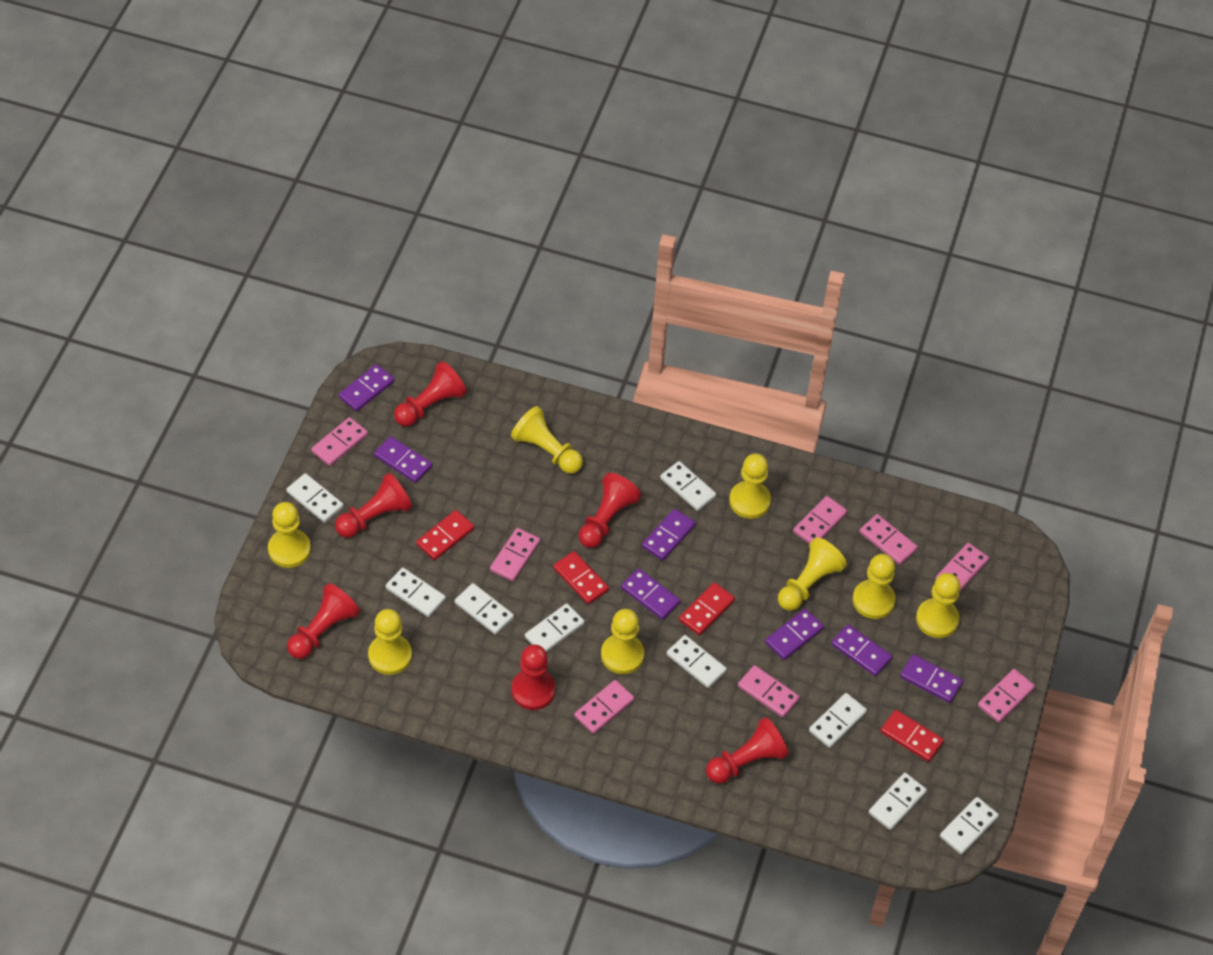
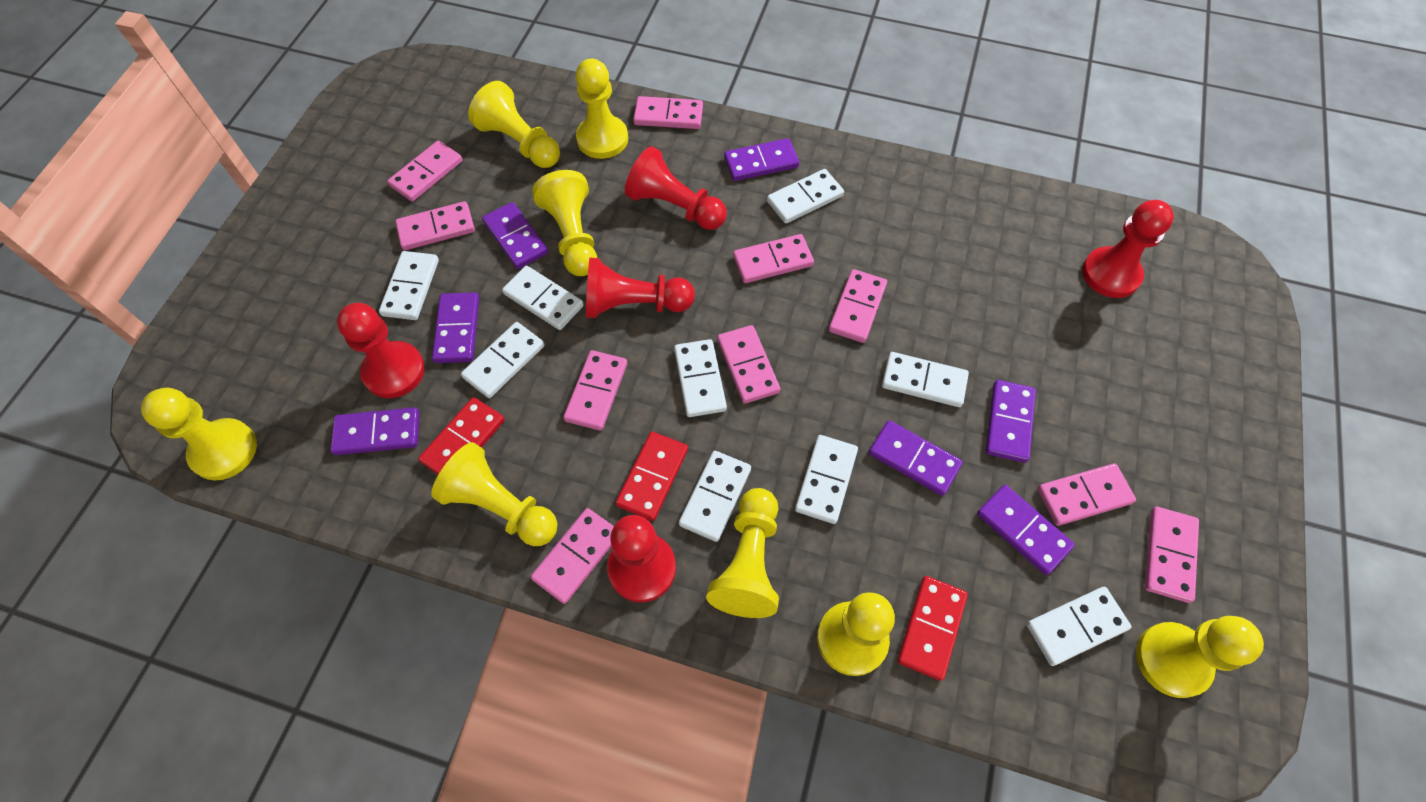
pink domino: 8 -> 10
red domino: 4 -> 3
red pawn: 6 -> 5

